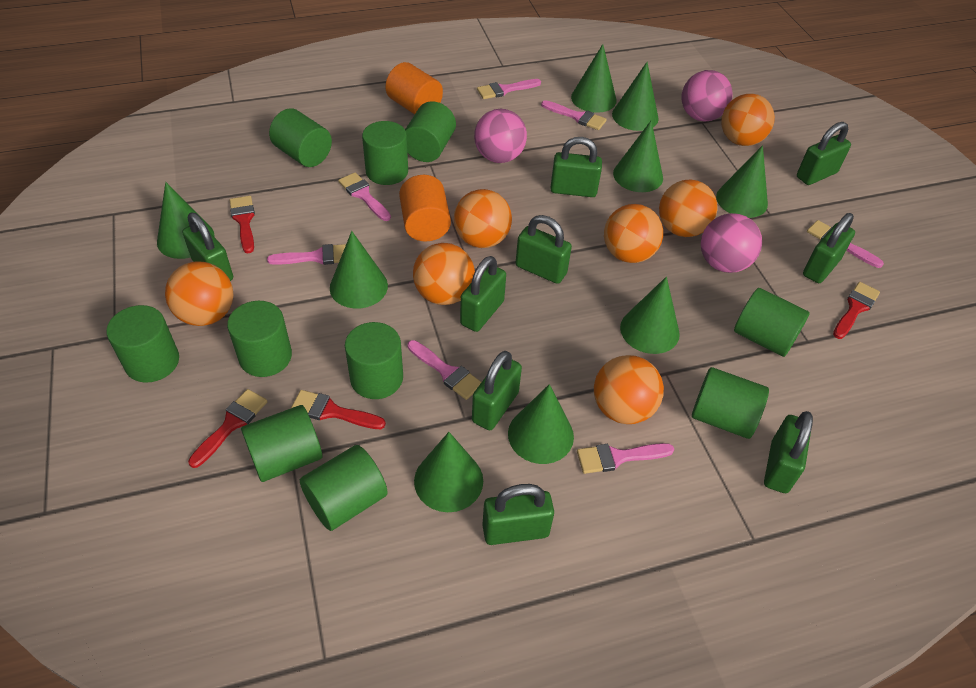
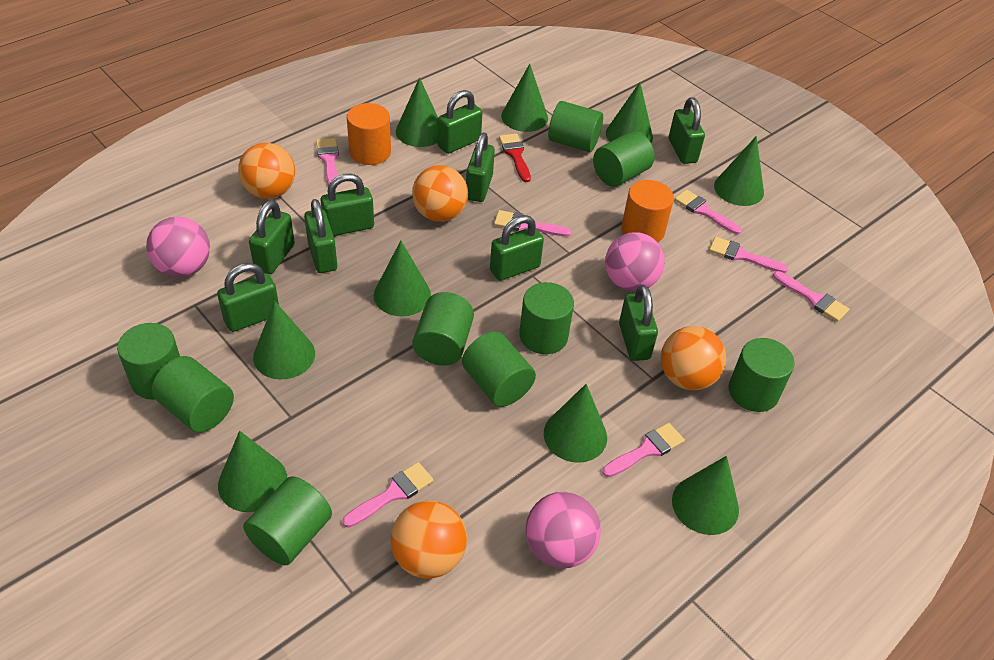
green cylinder: 10 -> 9
orange ball: 7 -> 4
red brush: 4 -> 1

